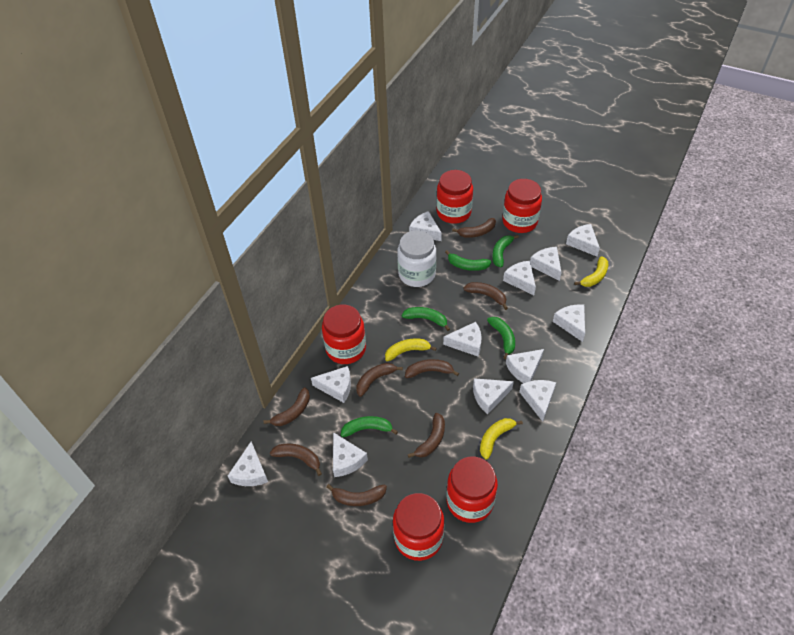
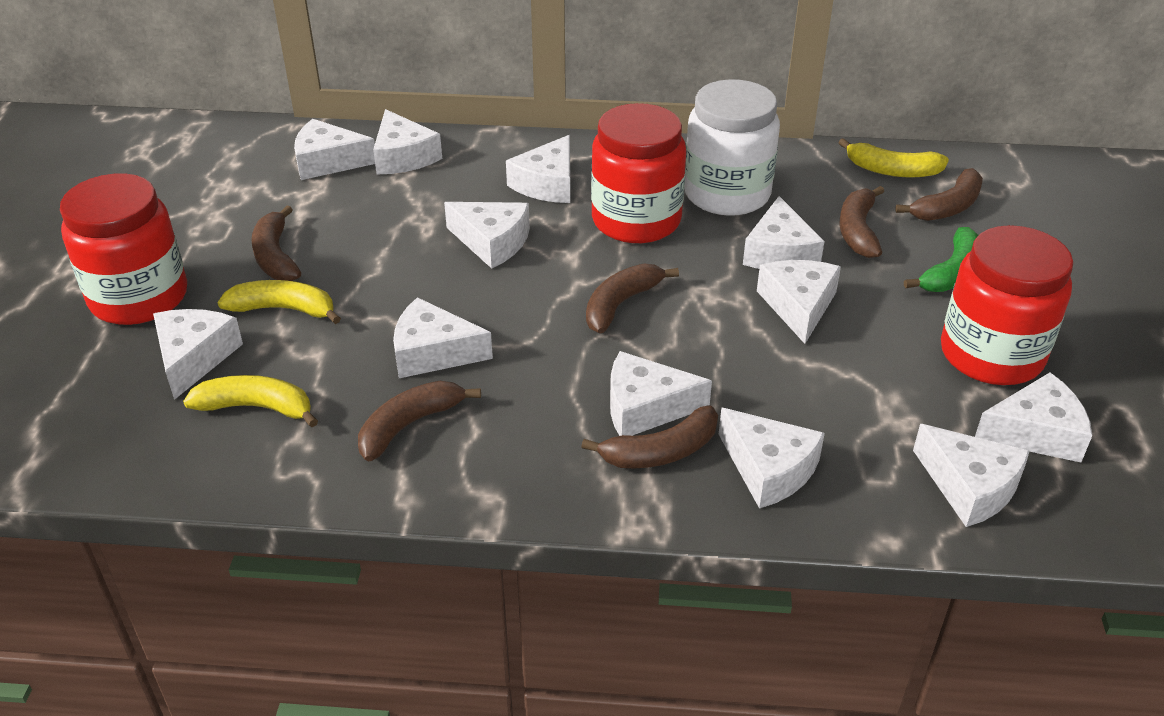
brown banana: 8 -> 6
green banana: 5 -> 1
red jar: 5 -> 3

